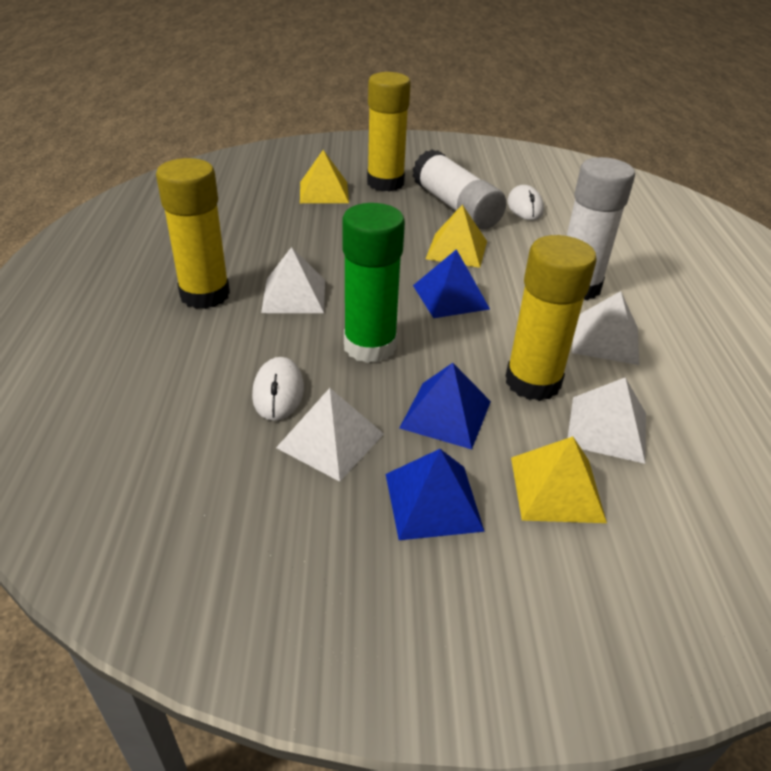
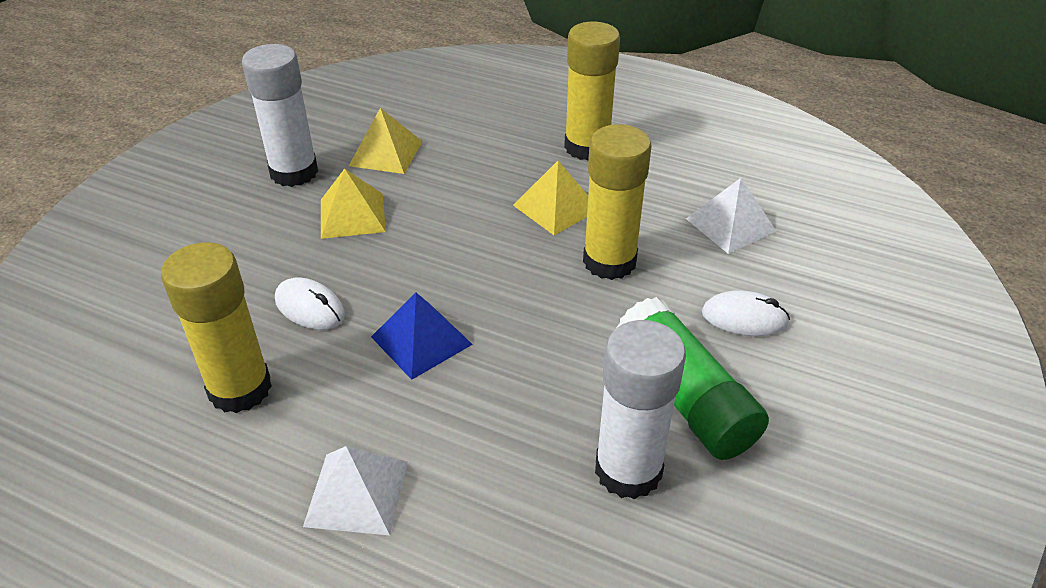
blue pyramid: 3 -> 1
white pyramid: 4 -> 2

